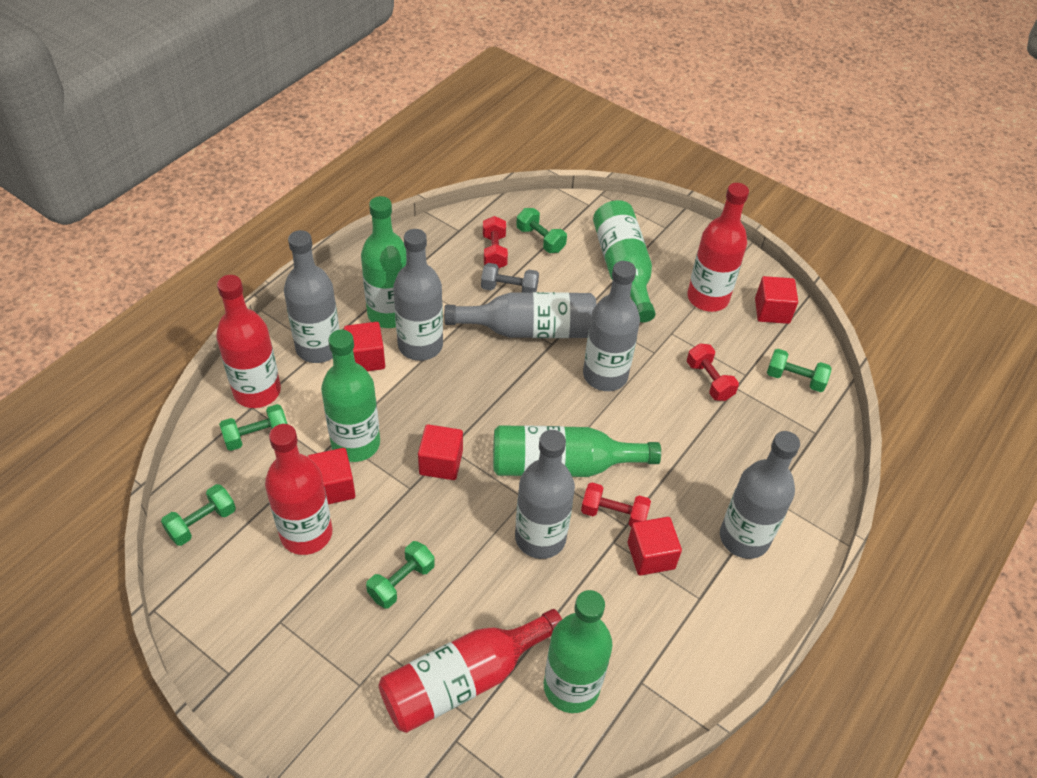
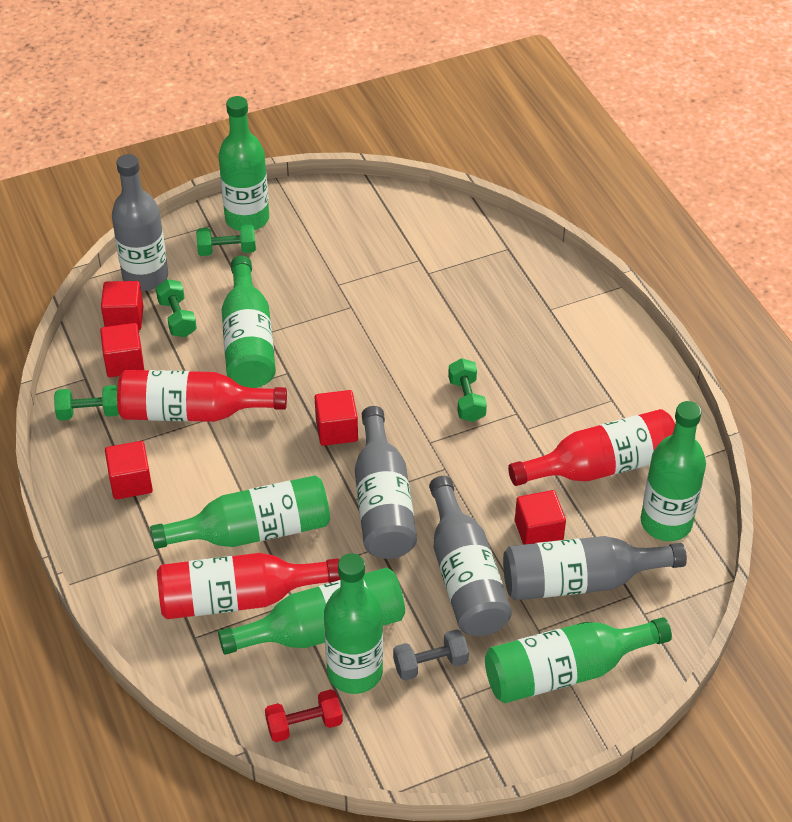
green bottle: 5 -> 7
green dumbbell: 5 -> 4
grey bottle: 6 -> 4
red bottle: 4 -> 3
red dumbbell: 3 -> 1

